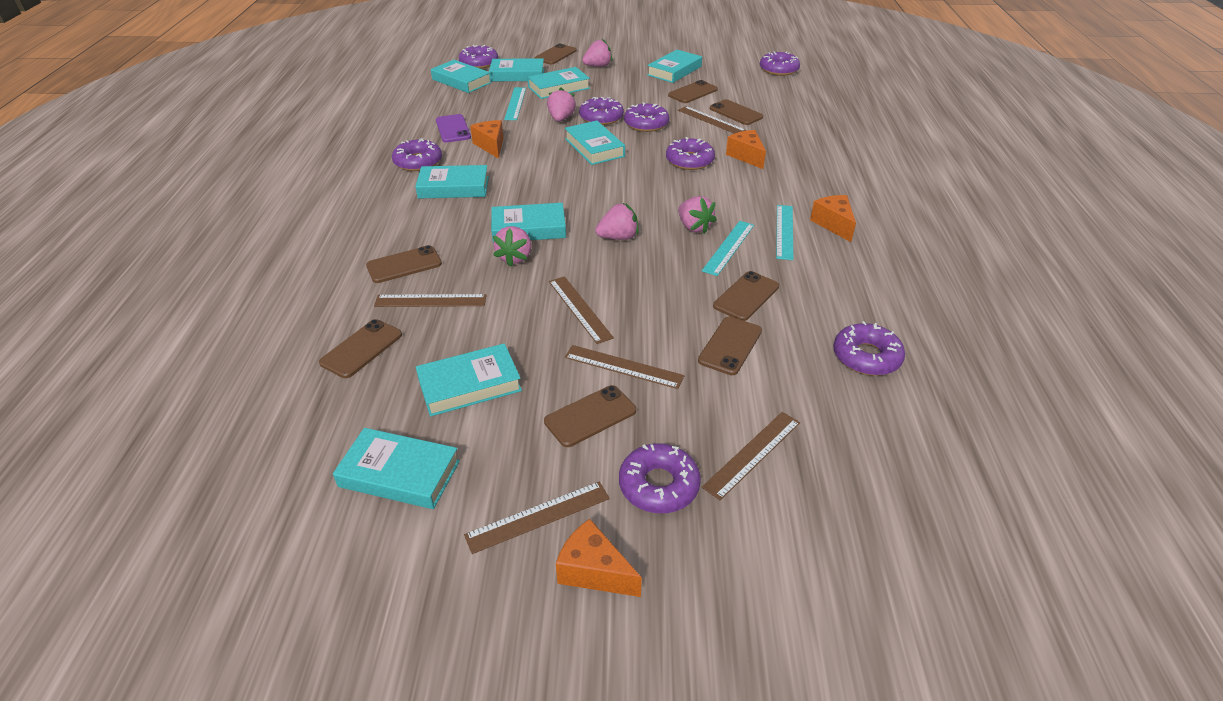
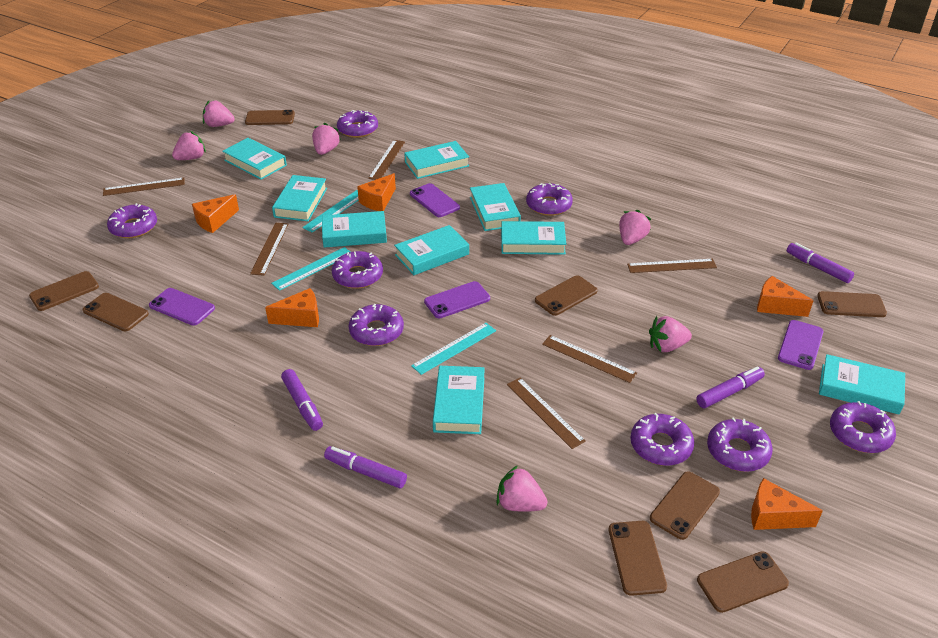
orange cheese: 4 -> 5
pink strawberry: 5 -> 6
purple marker: 0 -> 4
purple phone: 1 -> 4

